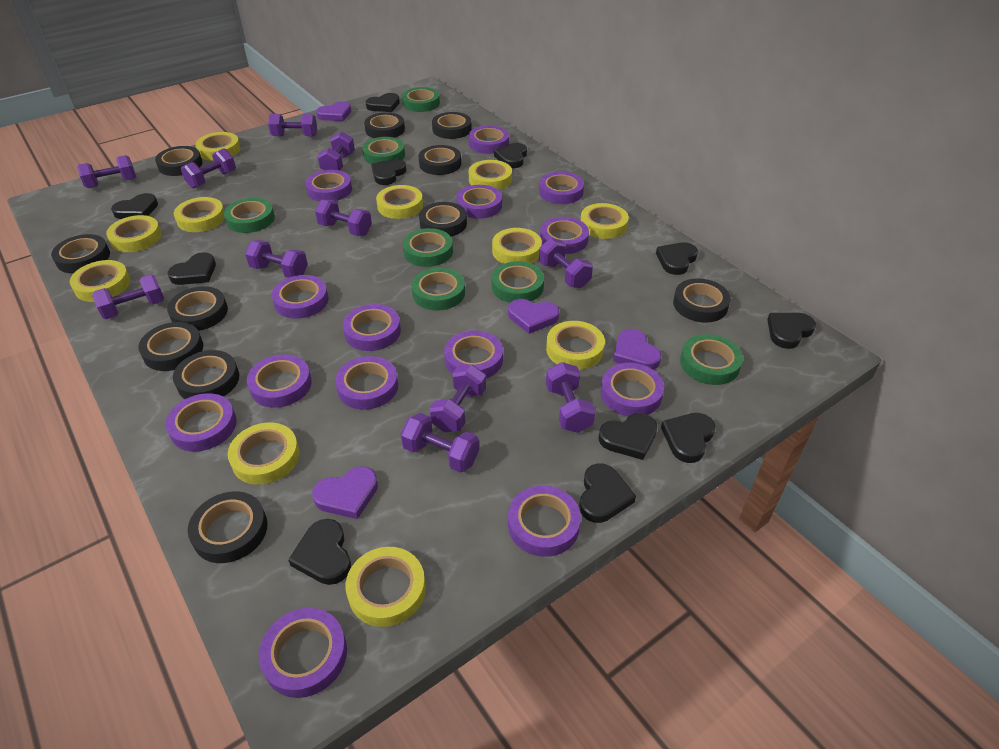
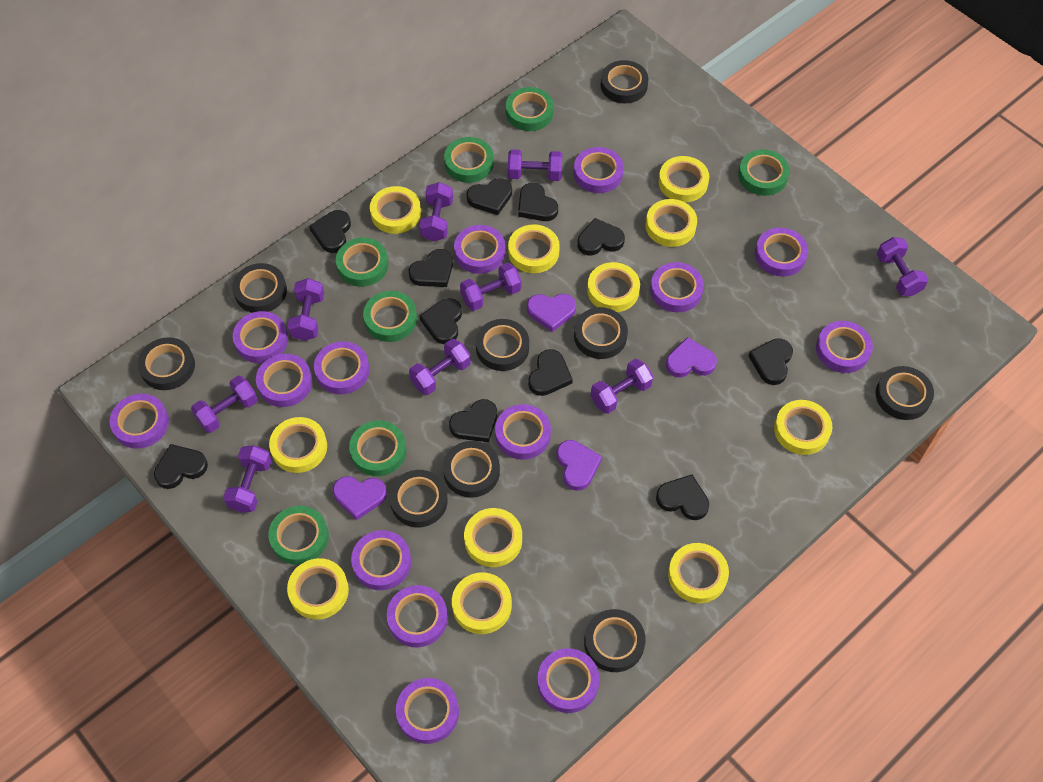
black tape: 11 -> 9
purple dumbbell: 11 -> 9

